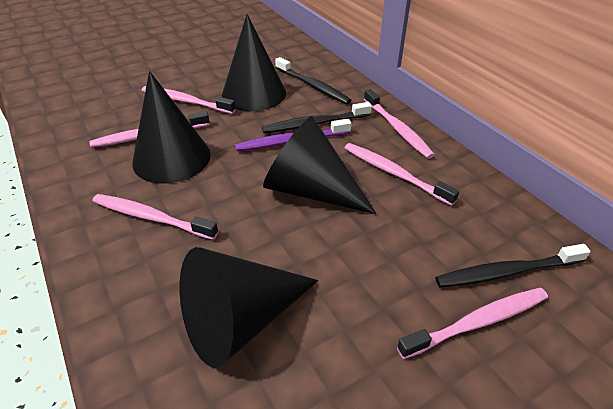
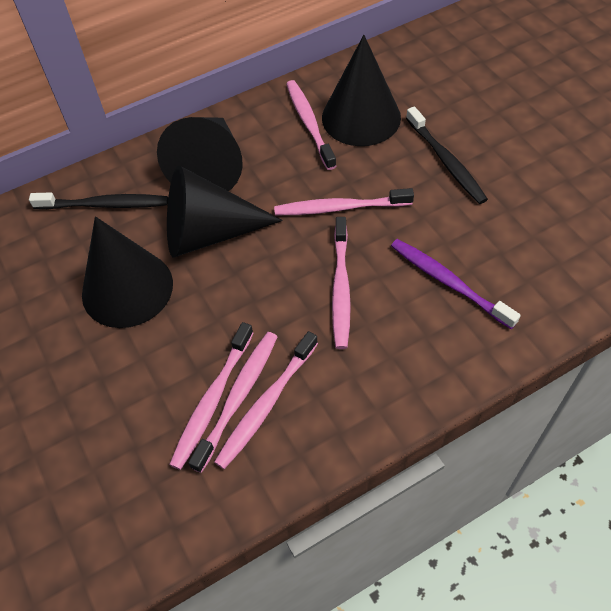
black toothbrush: 3 -> 2

